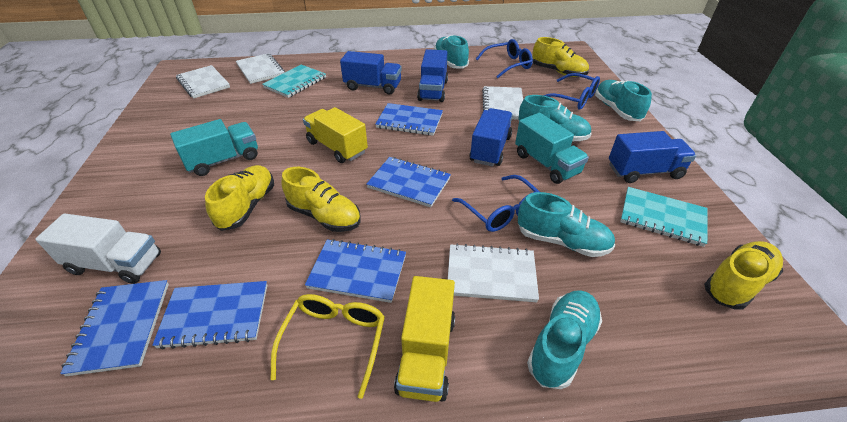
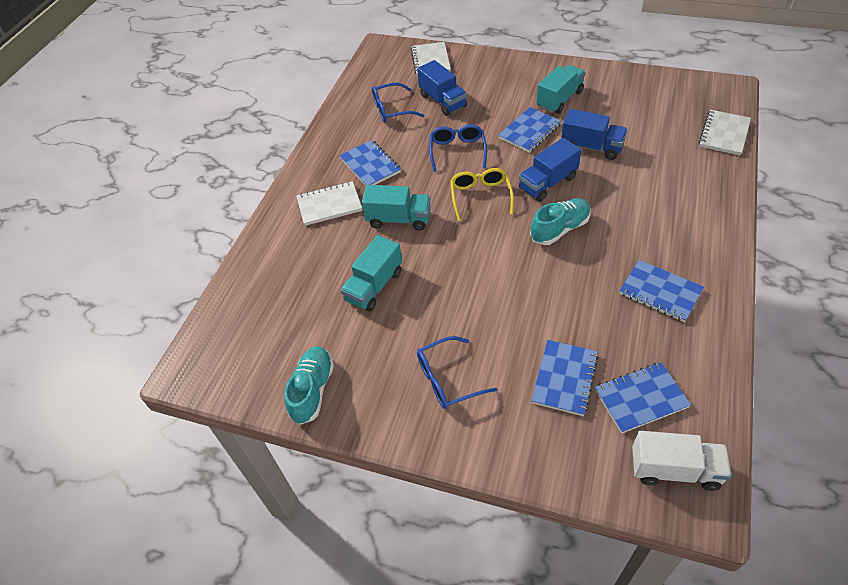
blue truck: 4 -> 3
turquoise notebook: 2 -> 0
turquoise shoe: 5 -> 2
turquoise truck: 2 -> 3
white notebook: 4 -> 3
yellow shoe: 4 -> 0
yellow truck: 2 -> 0

